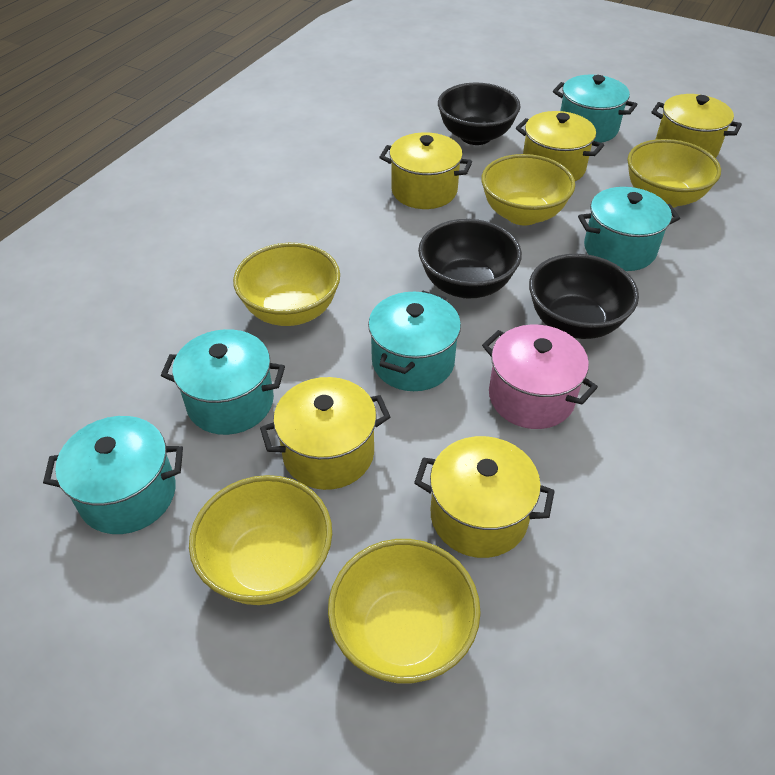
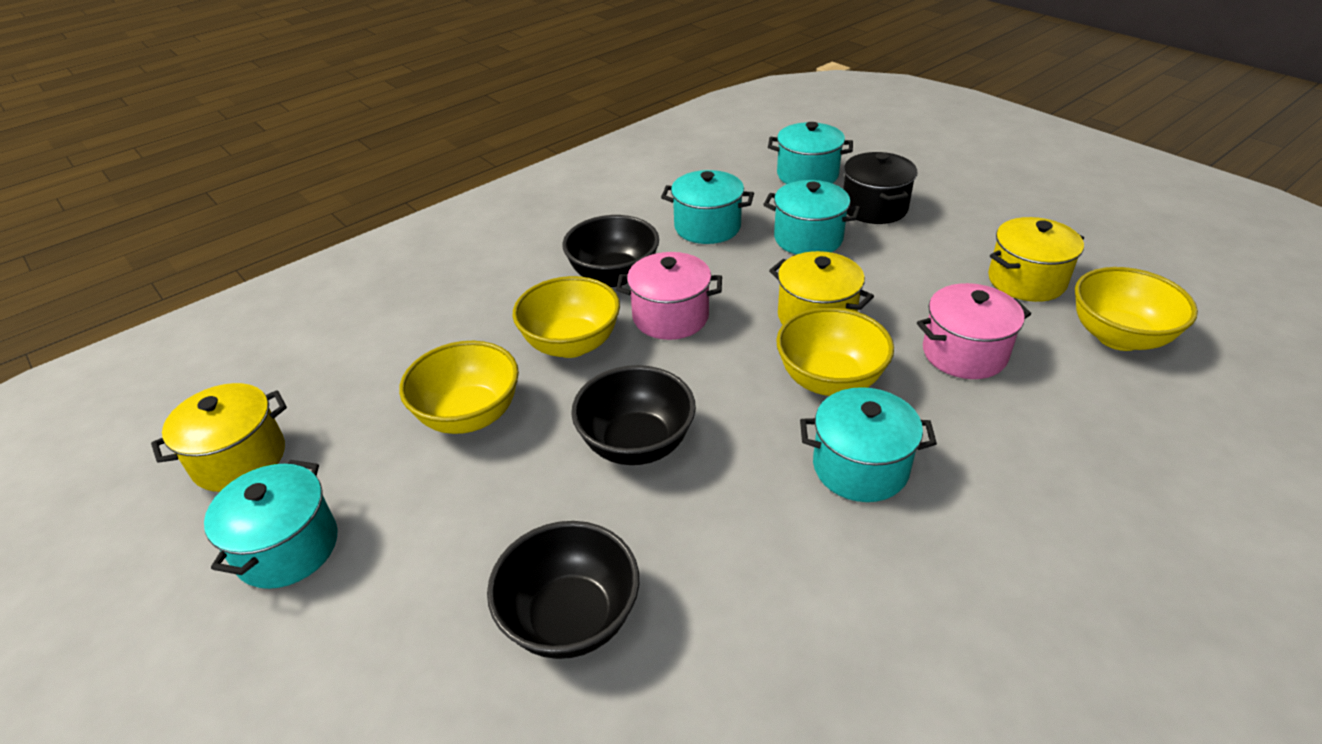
black pot: 0 -> 1
pink pot: 1 -> 2
yellow bowl: 5 -> 4
yellow pot: 5 -> 3

